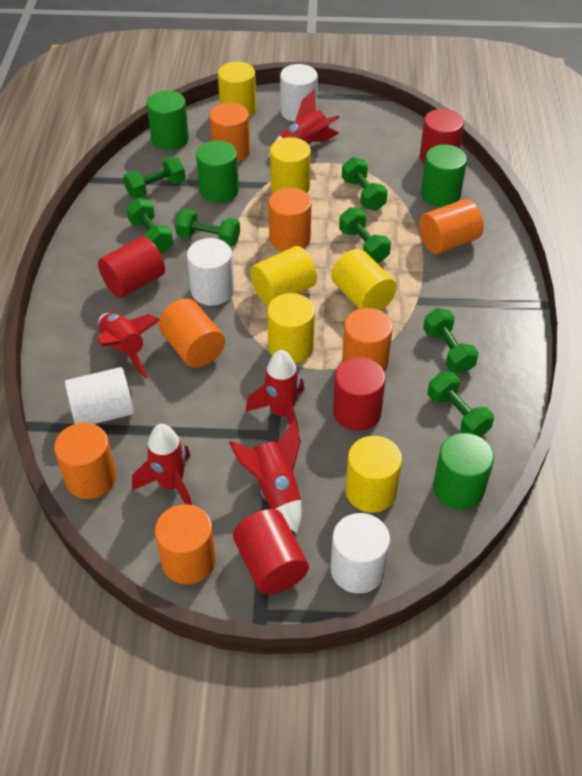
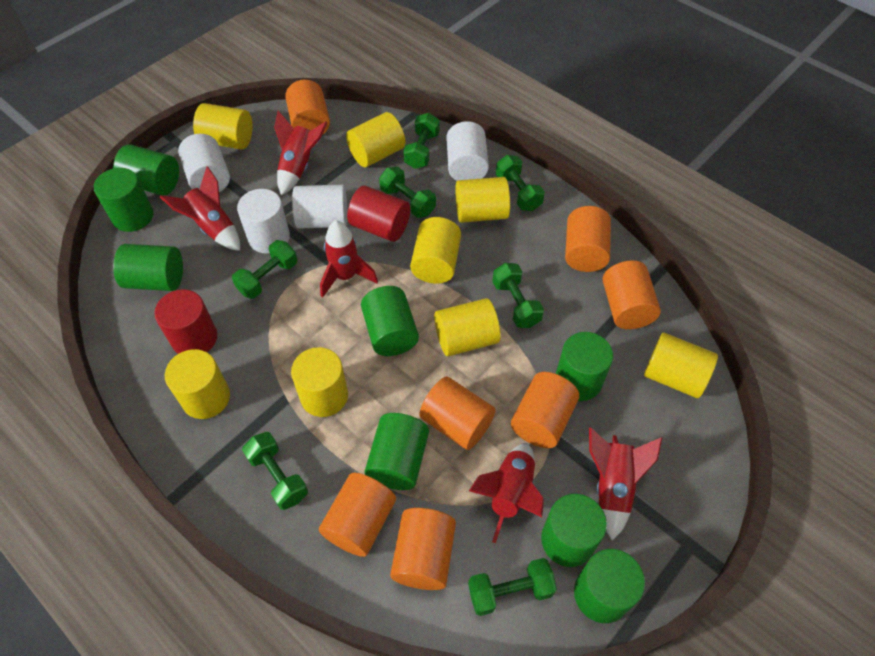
green cylinder: 4 -> 8
red cylinder: 4 -> 2
yellow cylinder: 6 -> 8

